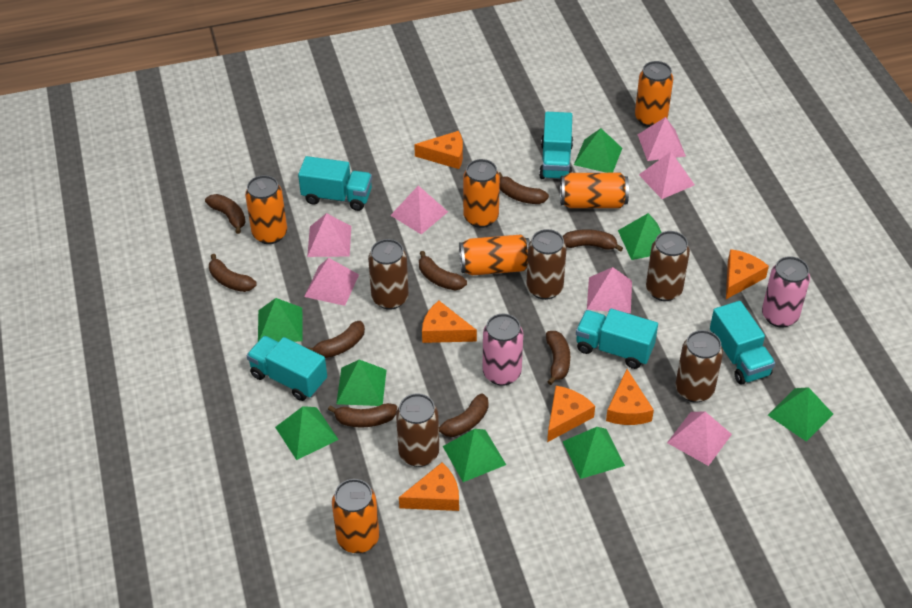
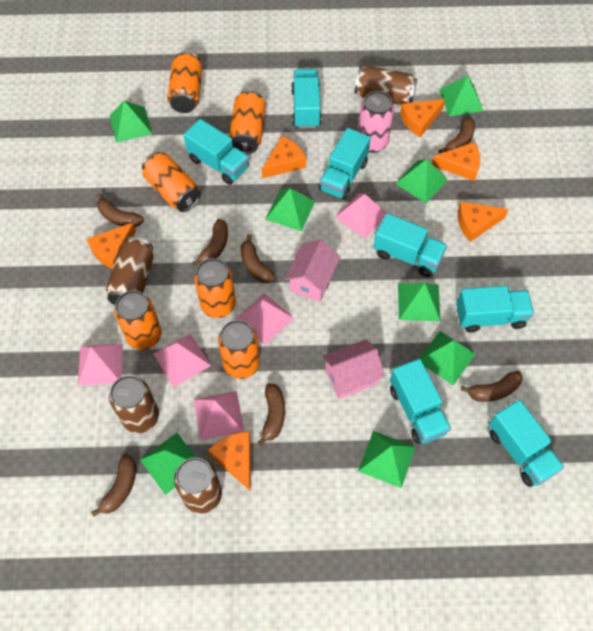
brown banana: 9 -> 7
brown can: 5 -> 4
pink can: 2 -> 1
pink house: 0 -> 2
pink pyramid: 7 -> 5
turquoise truck: 5 -> 7

